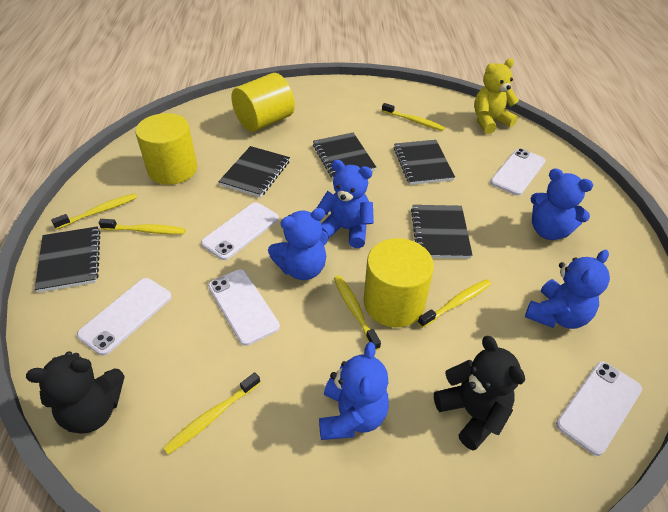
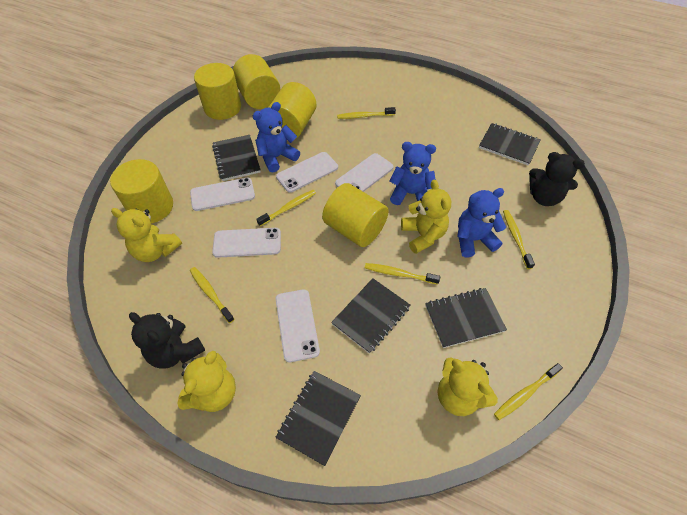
blue teddy bear: 5 -> 3
yellow cylinder: 3 -> 5
yellow teddy bear: 1 -> 4

